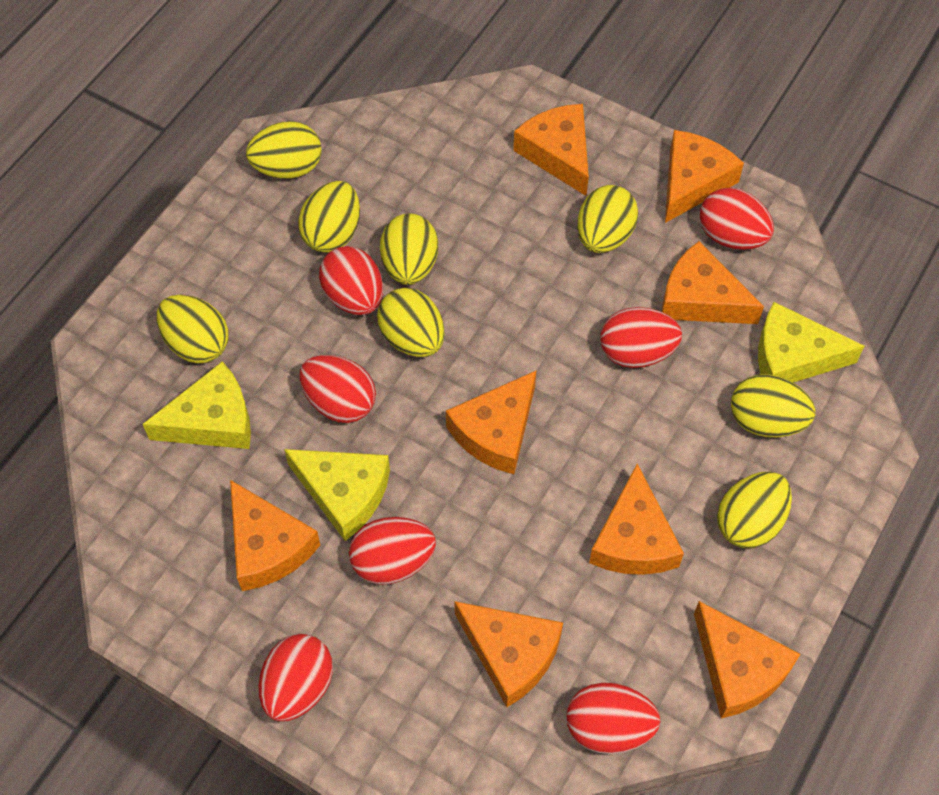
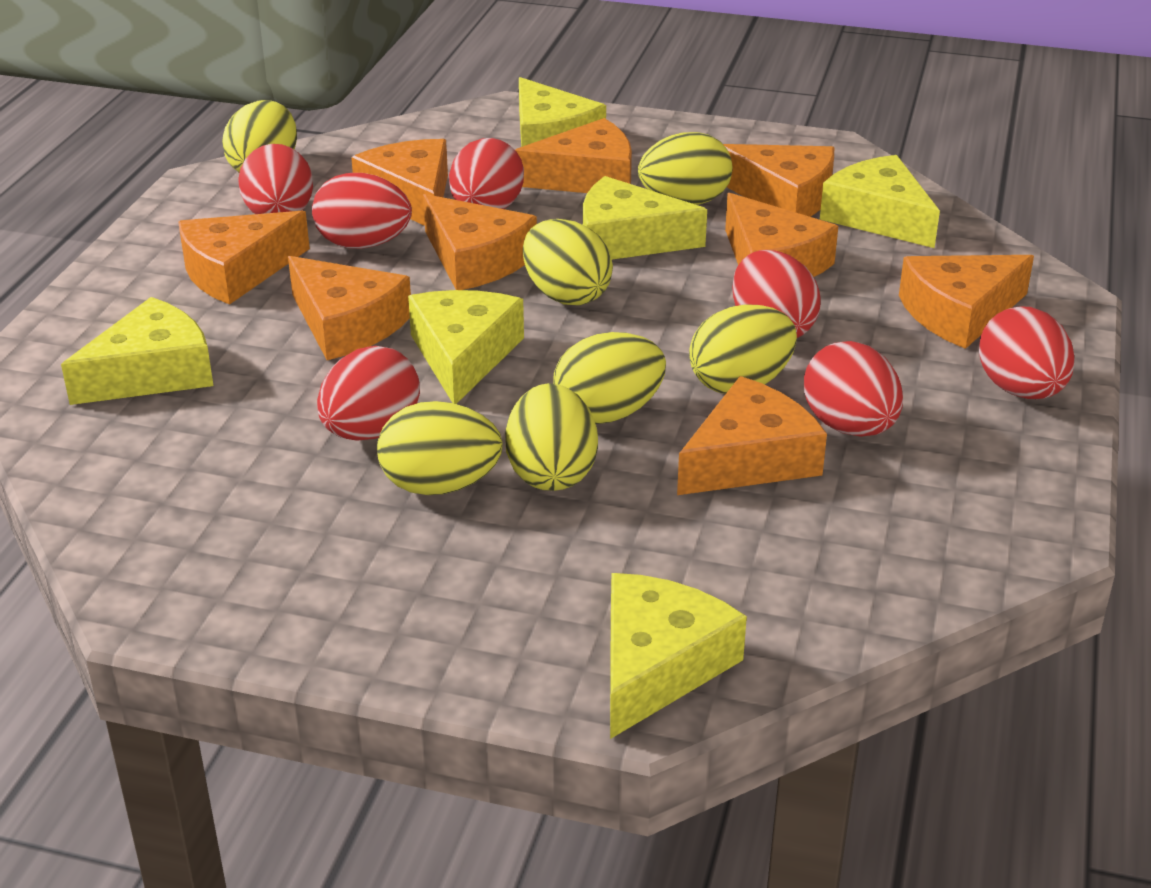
orange cheese: 8 -> 9
yellow cheese: 3 -> 6
yellow egg: 8 -> 7

